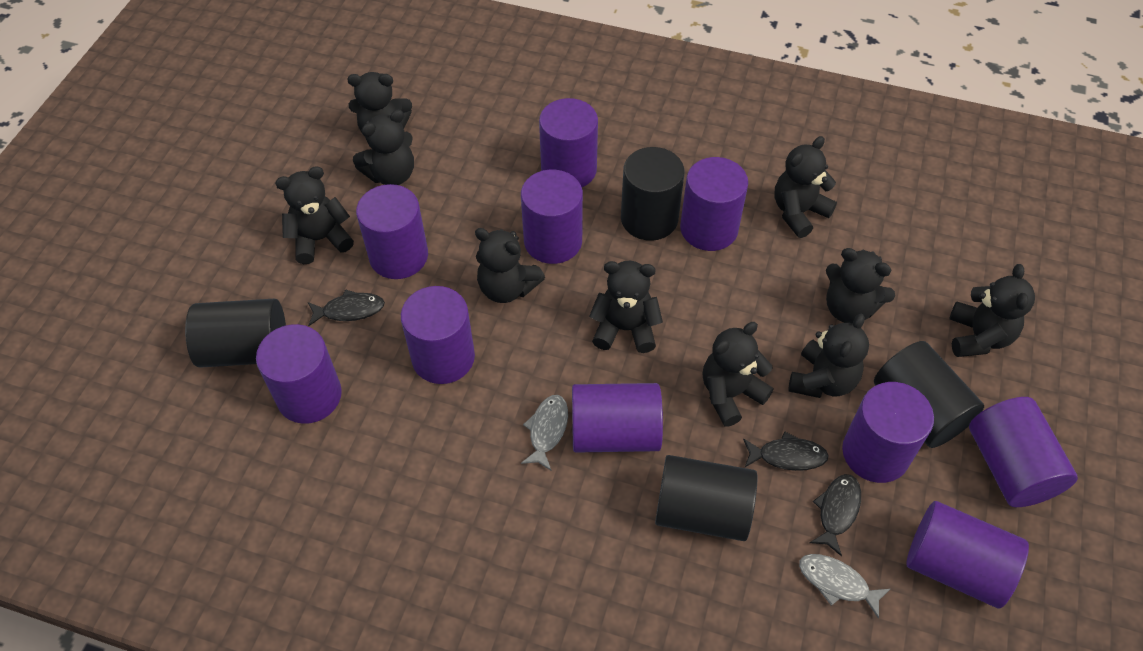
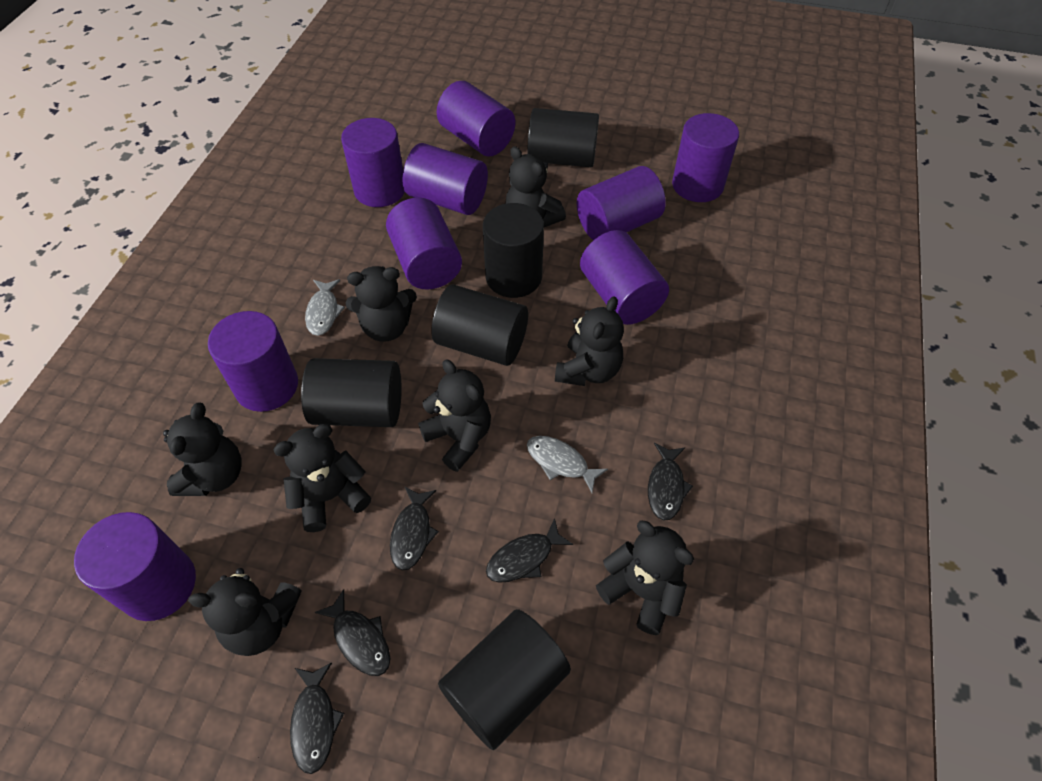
black cylinder: 4 -> 5
black fish: 3 -> 5
black teddy bear: 10 -> 8
purple cylinder: 10 -> 9

